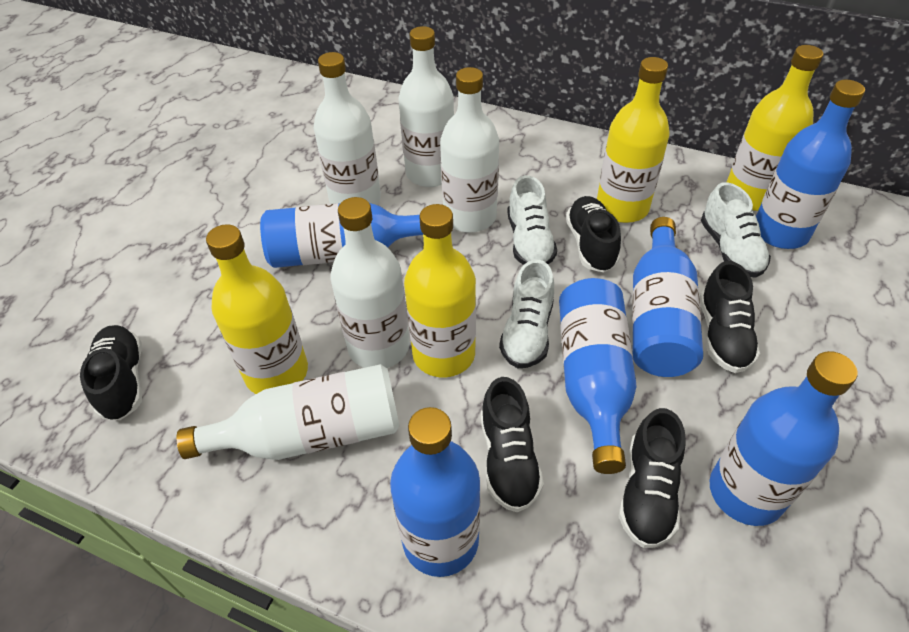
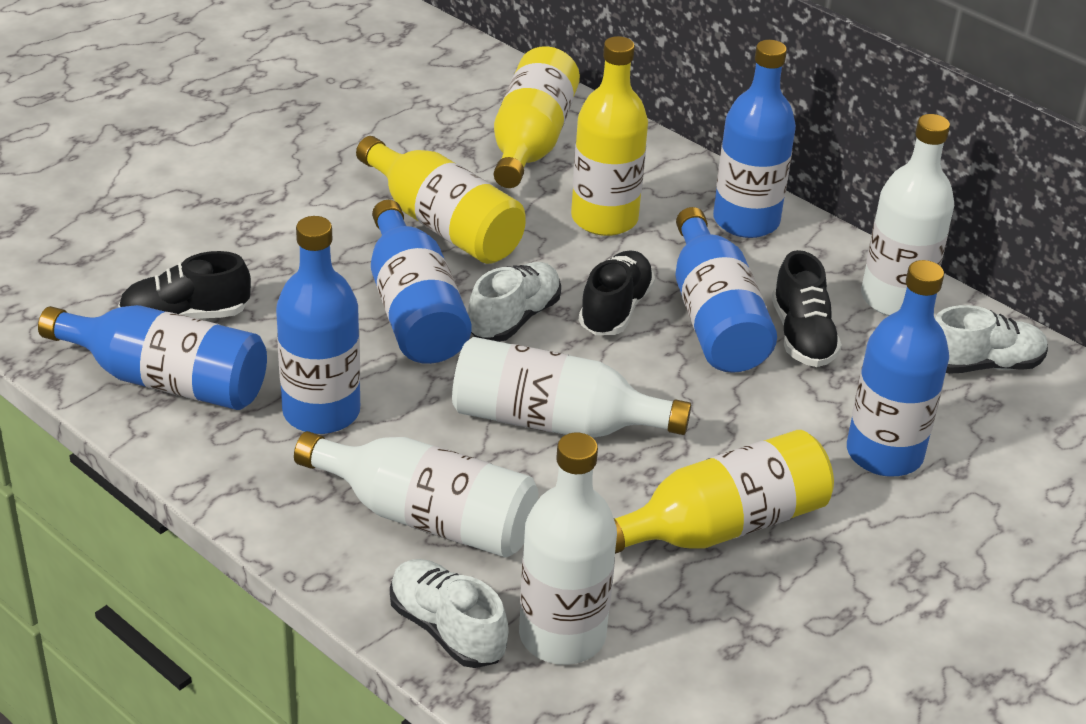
black shoe: 5 -> 3
white bottle: 5 -> 4

